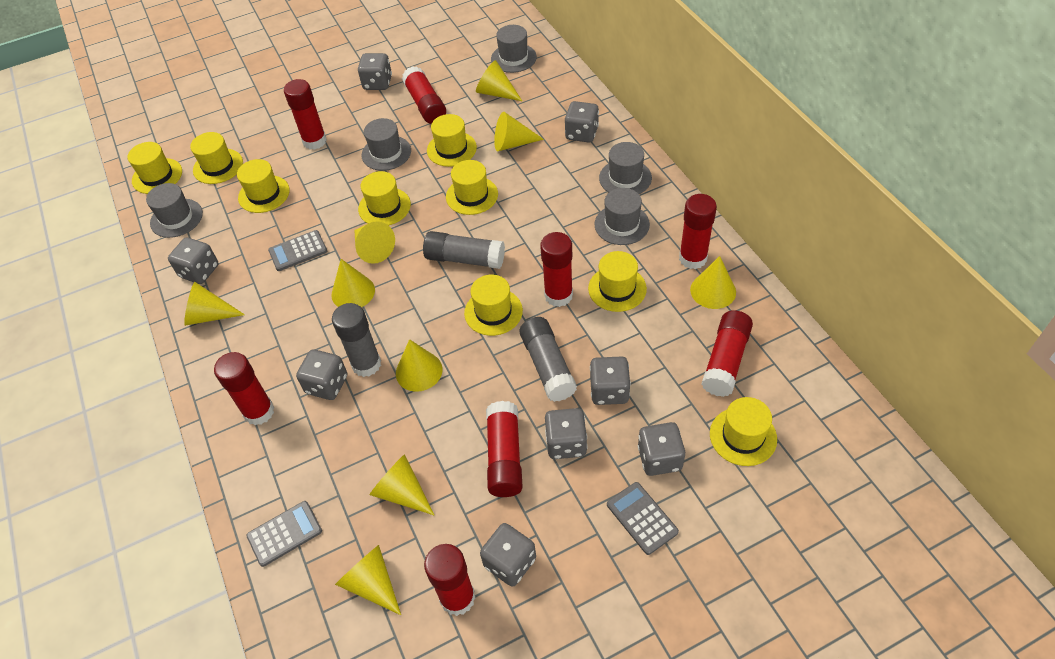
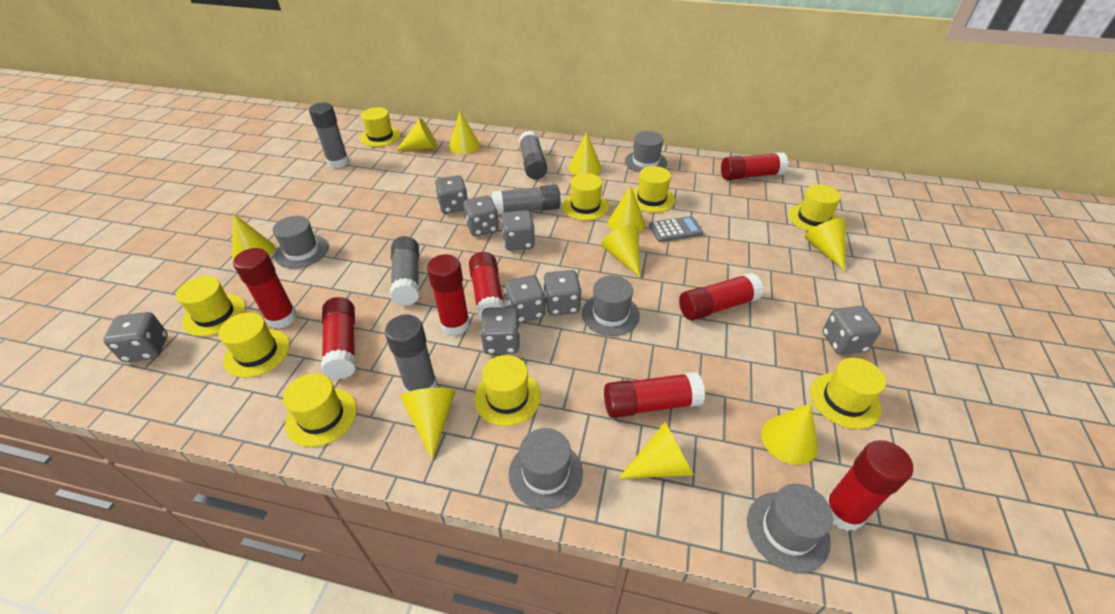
grey calculator: 3 -> 1
grey glue stick: 3 -> 5
yellow cone: 9 -> 10

